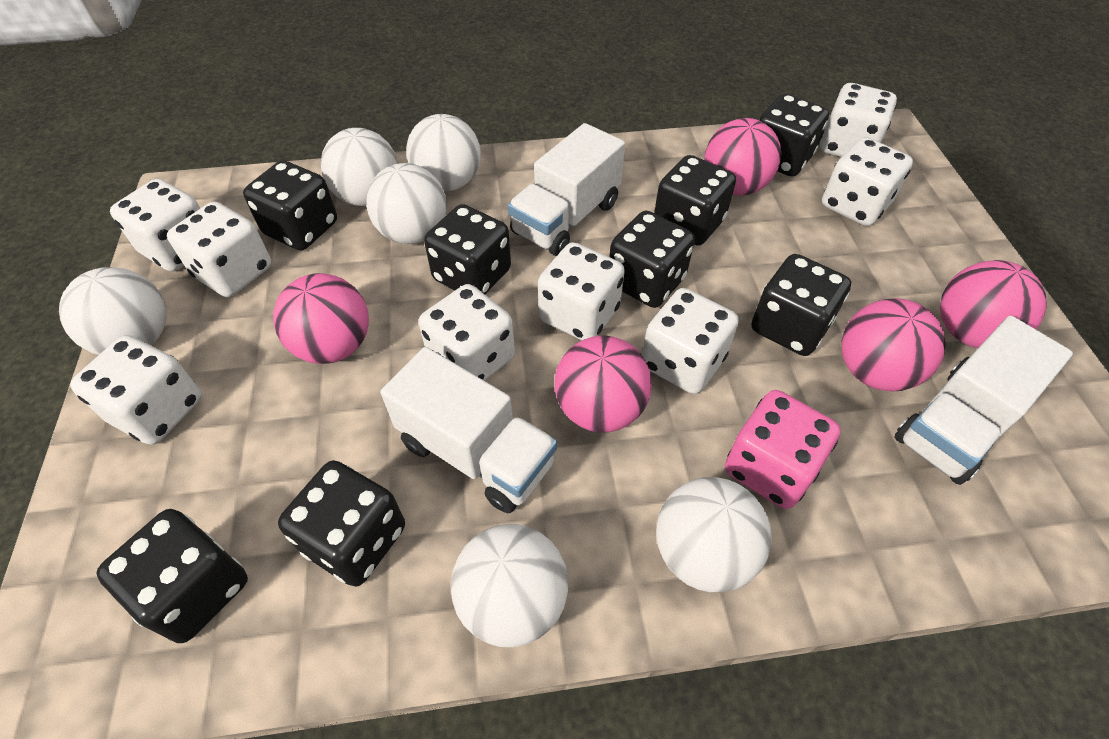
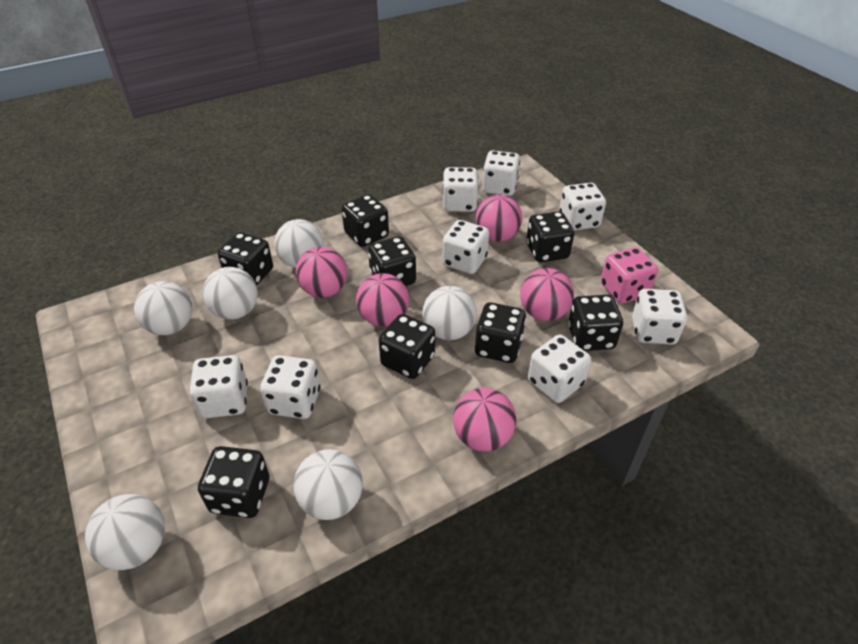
white truck: 3 -> 0

